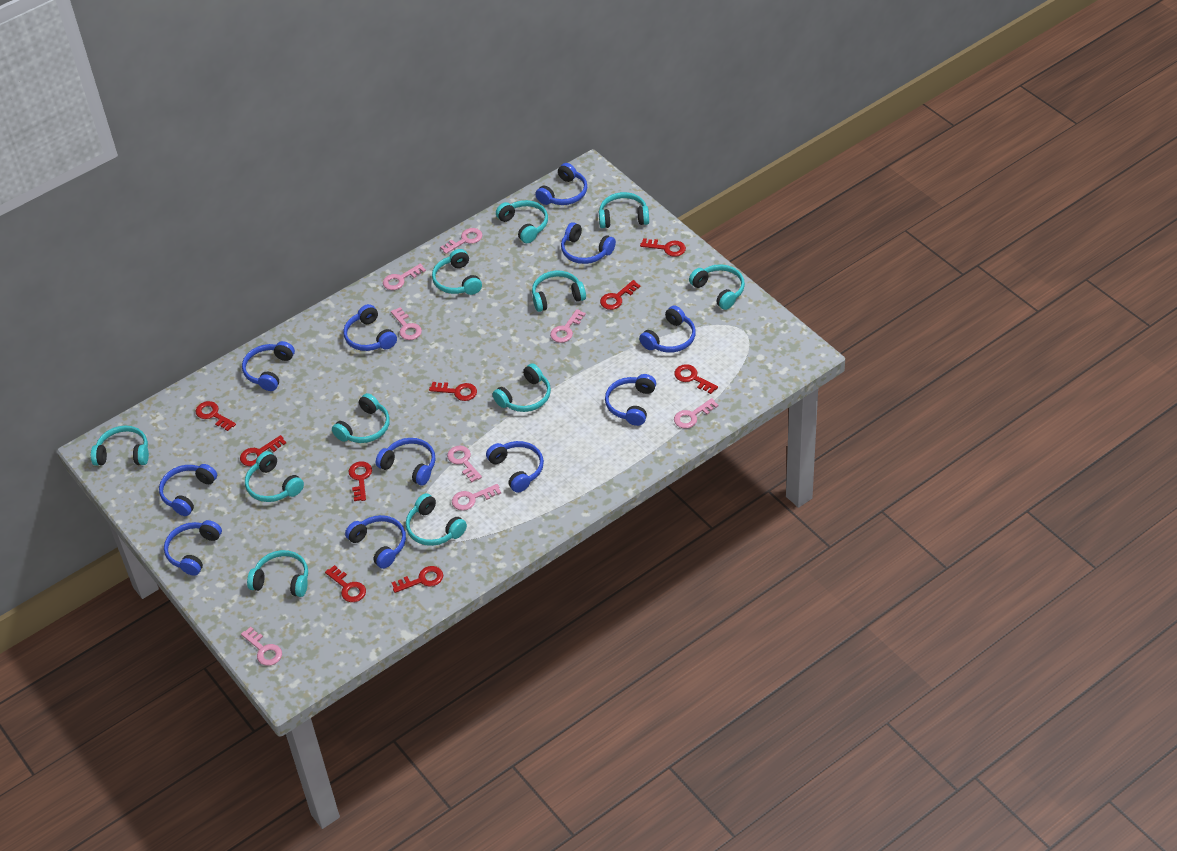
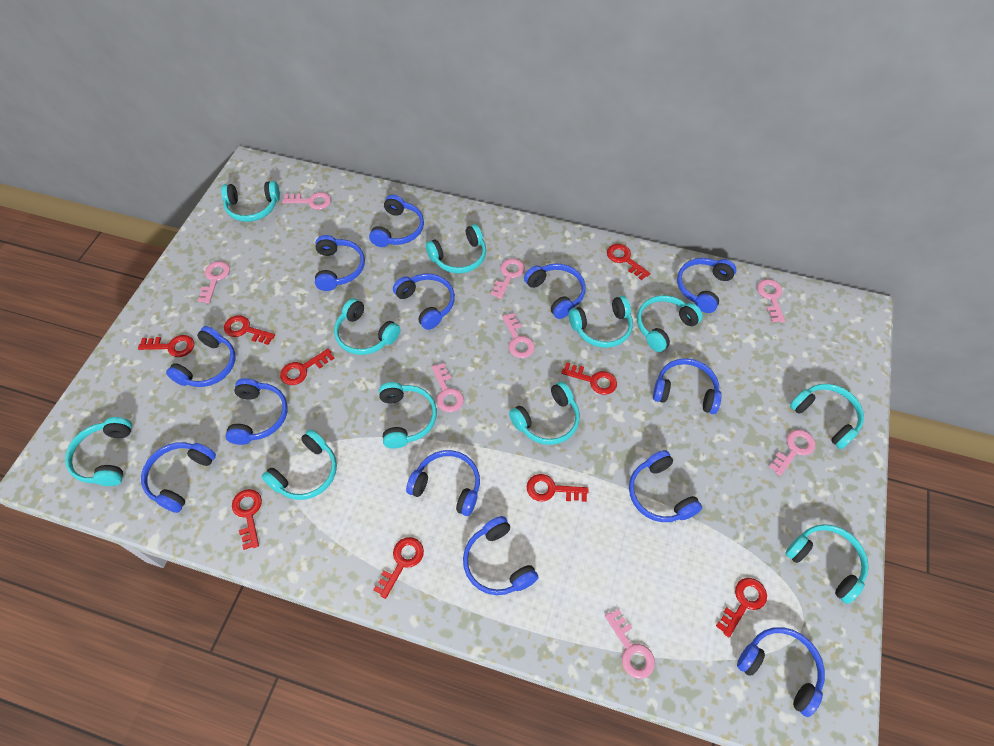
blue headphones: 11 -> 13

